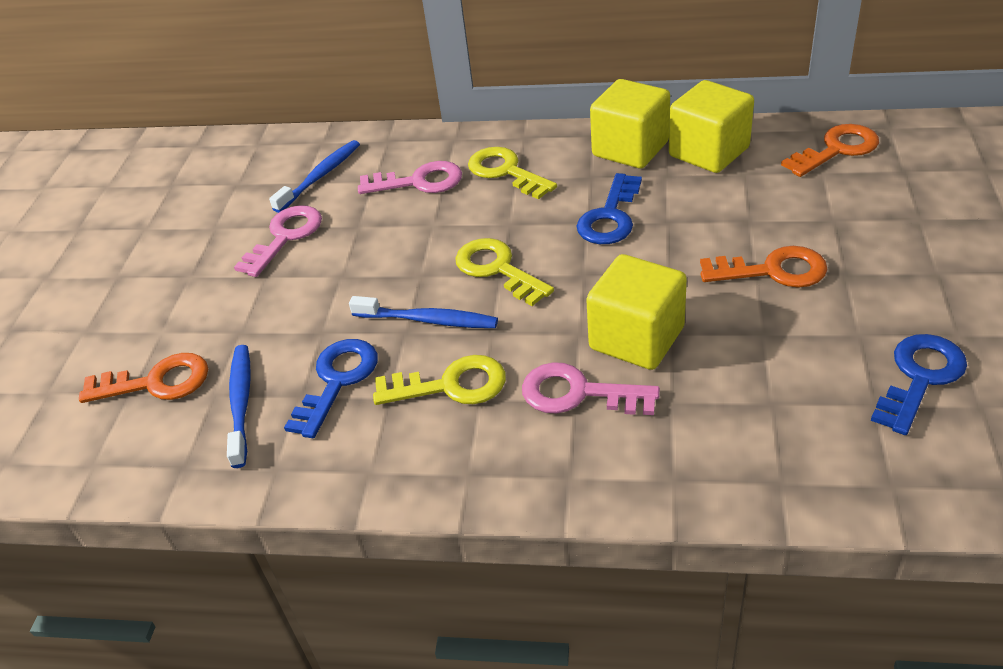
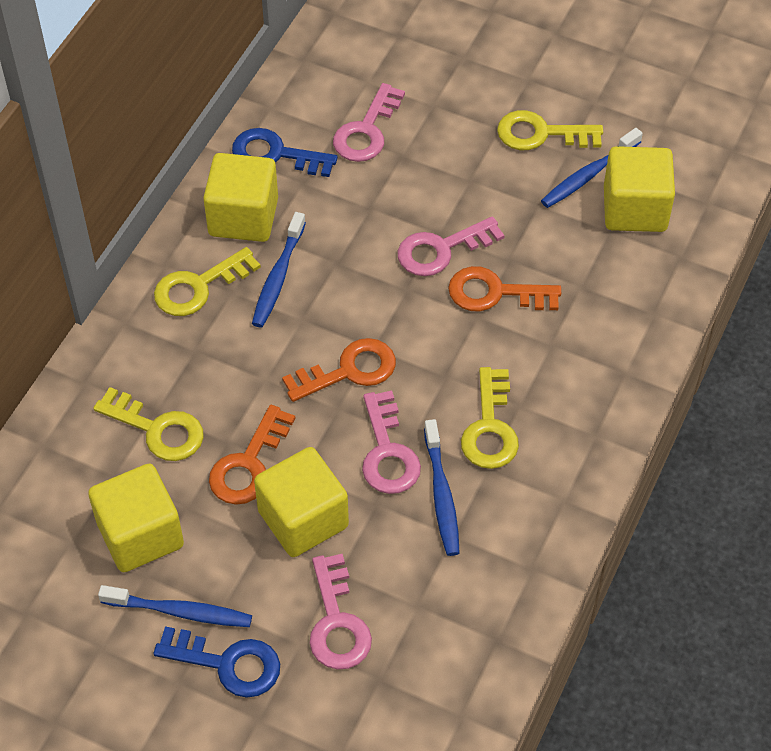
blue key: 3 -> 2
blue toothbrush: 3 -> 4
pink key: 3 -> 4
yellow cube: 3 -> 4
yellow key: 3 -> 4

